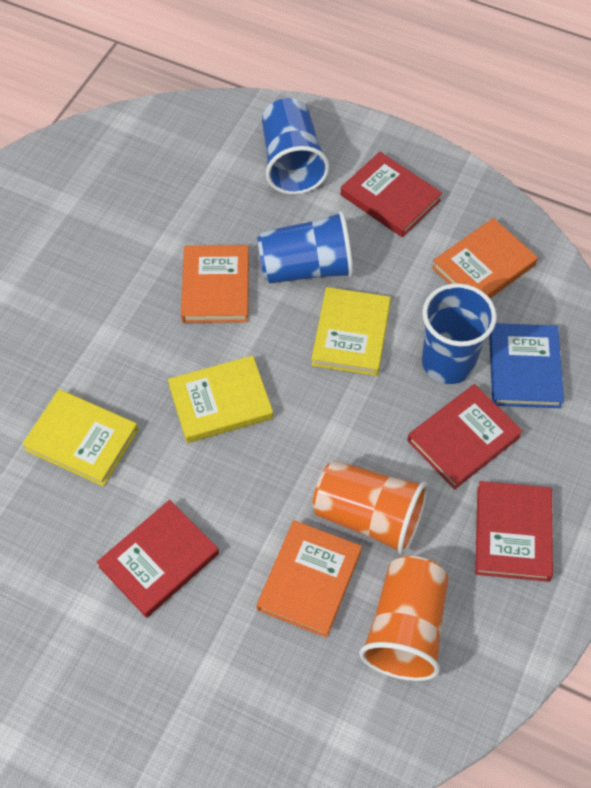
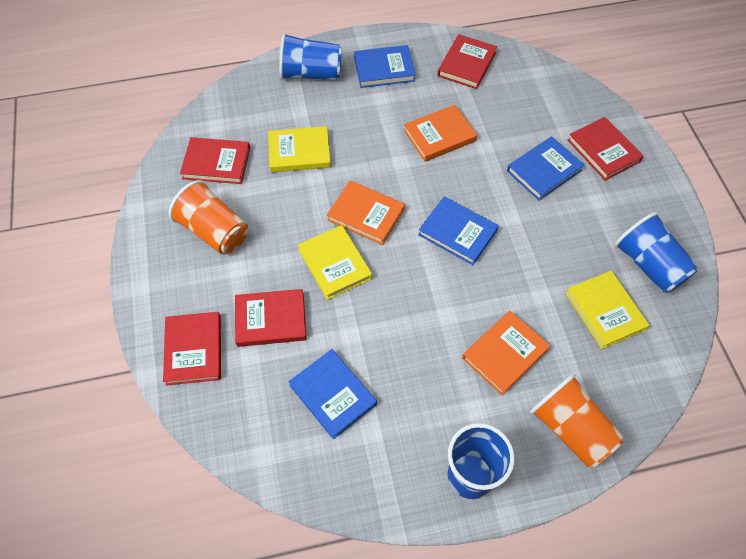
blue book: 1 -> 4
red book: 4 -> 5

